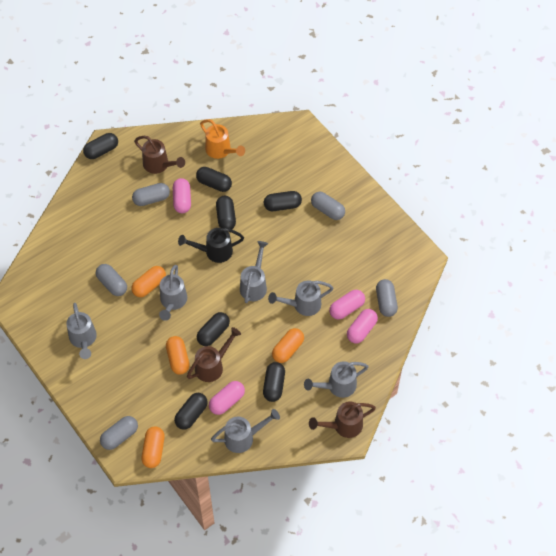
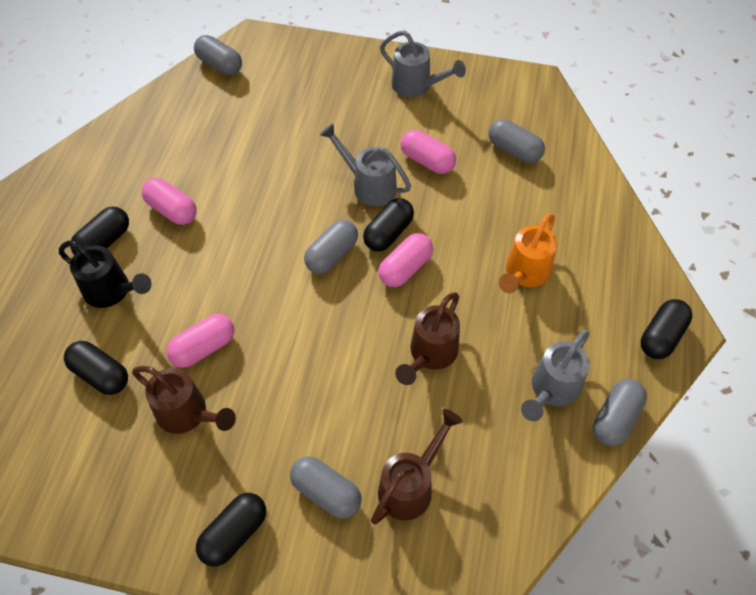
black capsule: 7 -> 5
grey watering can: 6 -> 3
orange capsule: 4 -> 0

